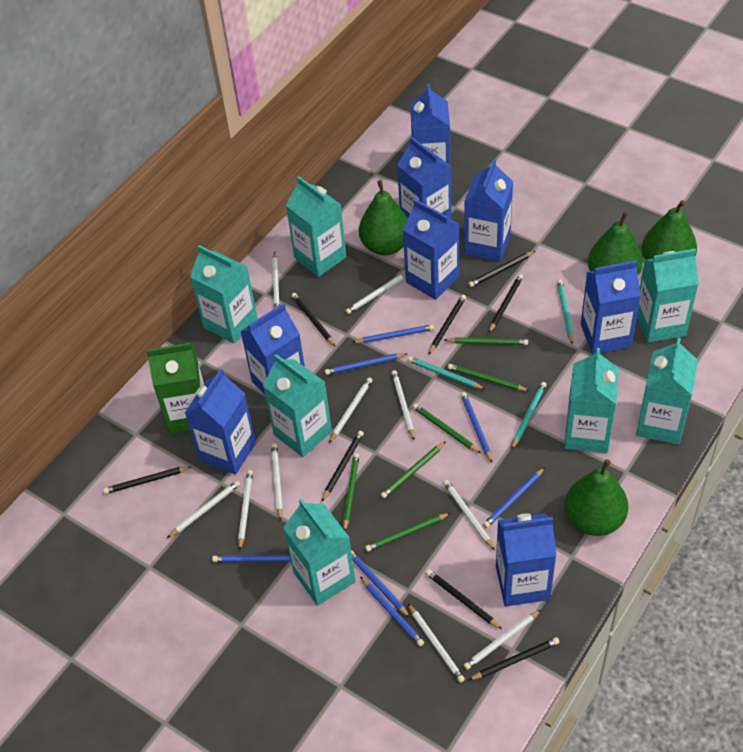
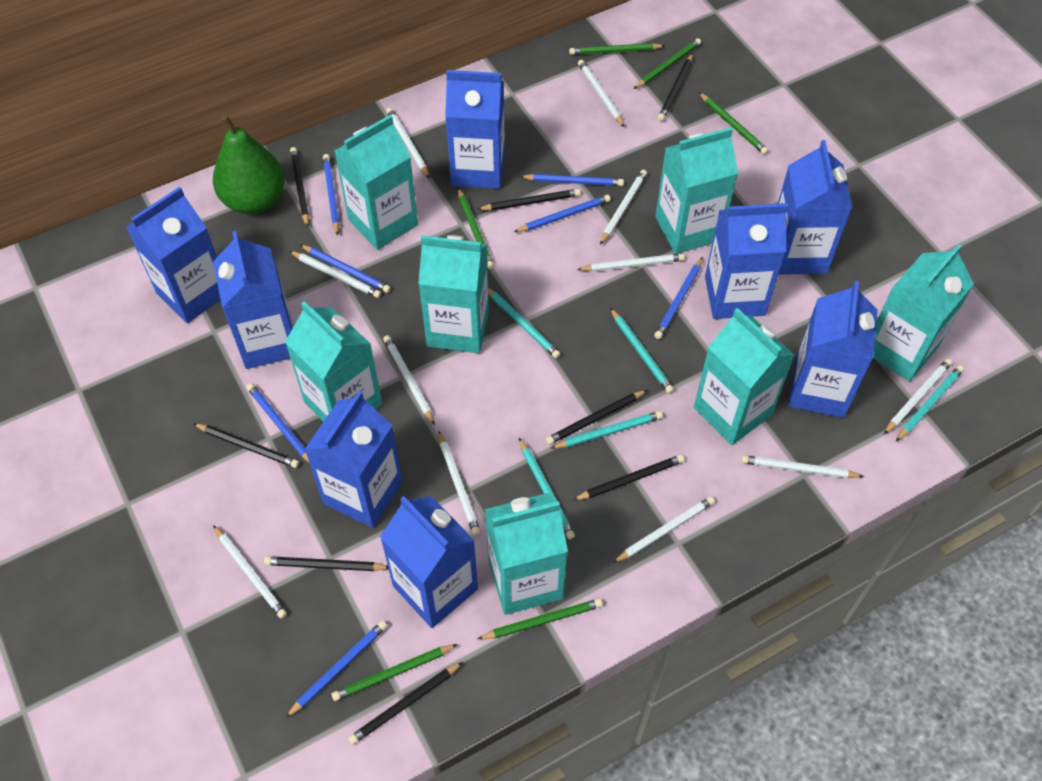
green carton: 1 -> 0
green pear: 4 -> 1
turquoise pencil: 3 -> 5
white pencil: 10 -> 11

